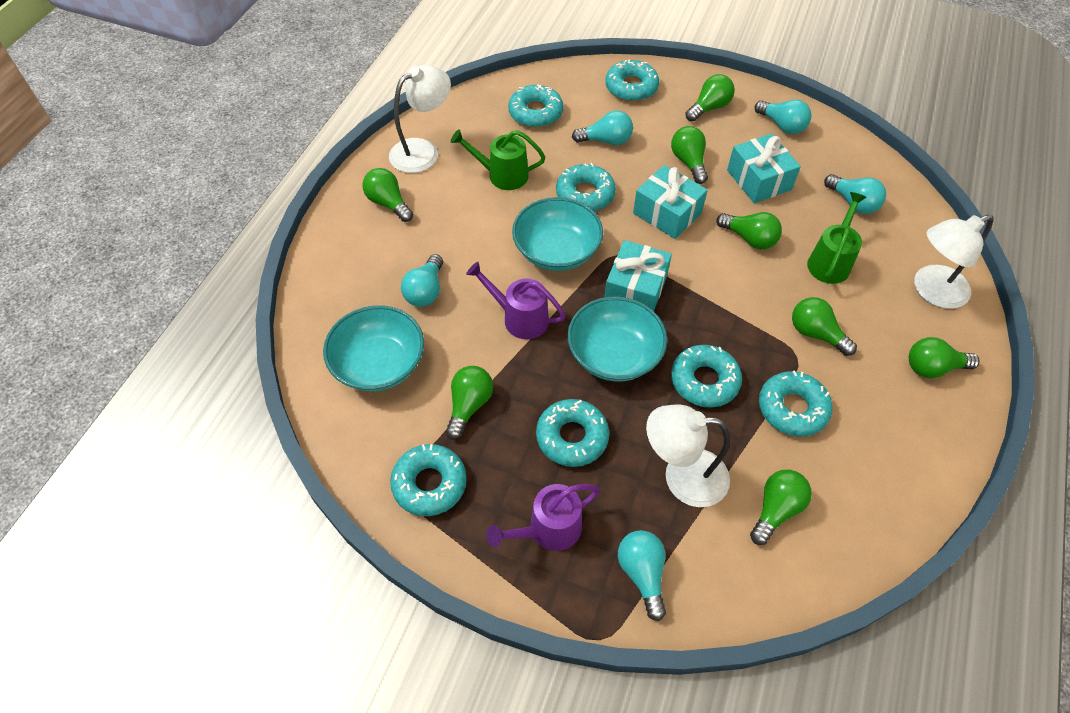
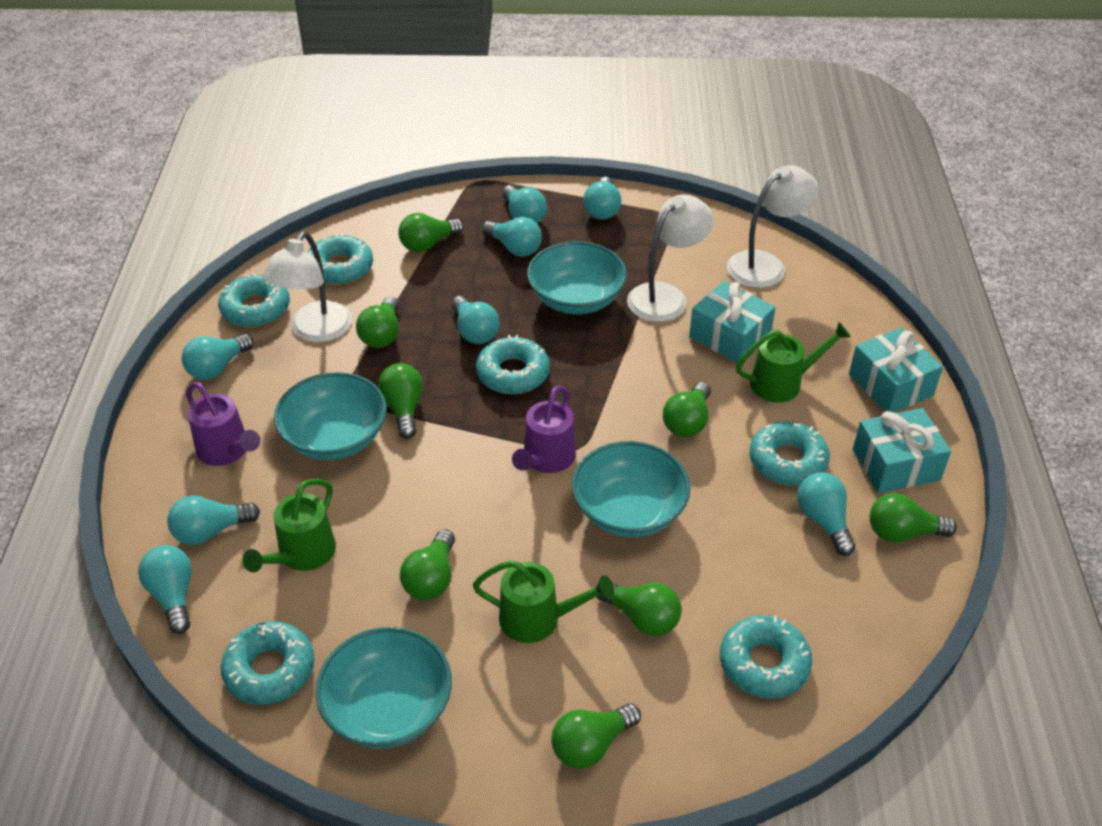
green watering can: 2 -> 3
turquoise bowl: 3 -> 4
turquoise donut: 7 -> 6
turquoise light bulb: 5 -> 8

